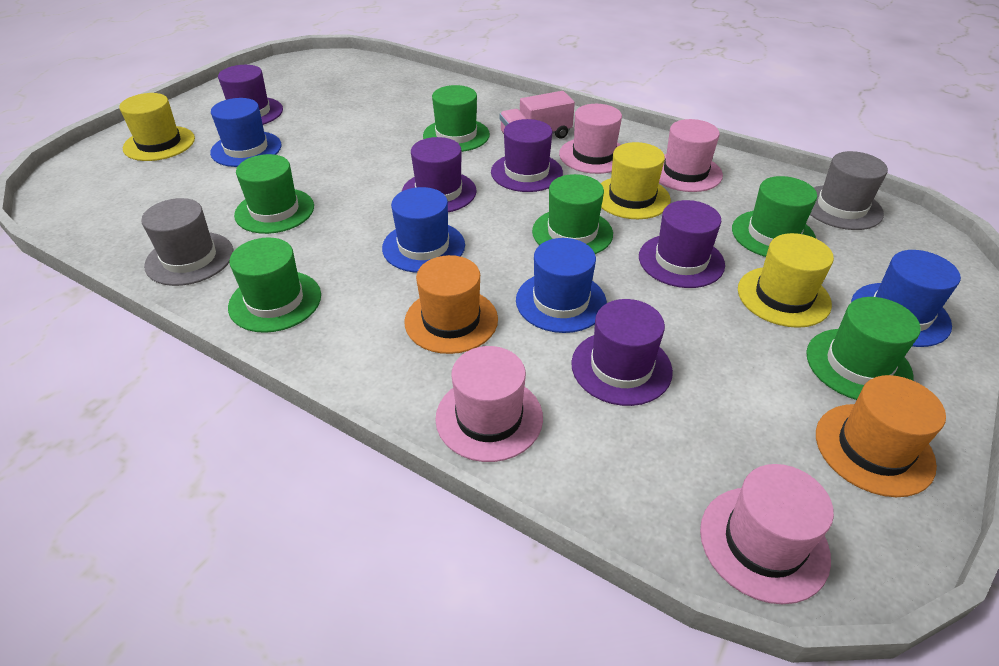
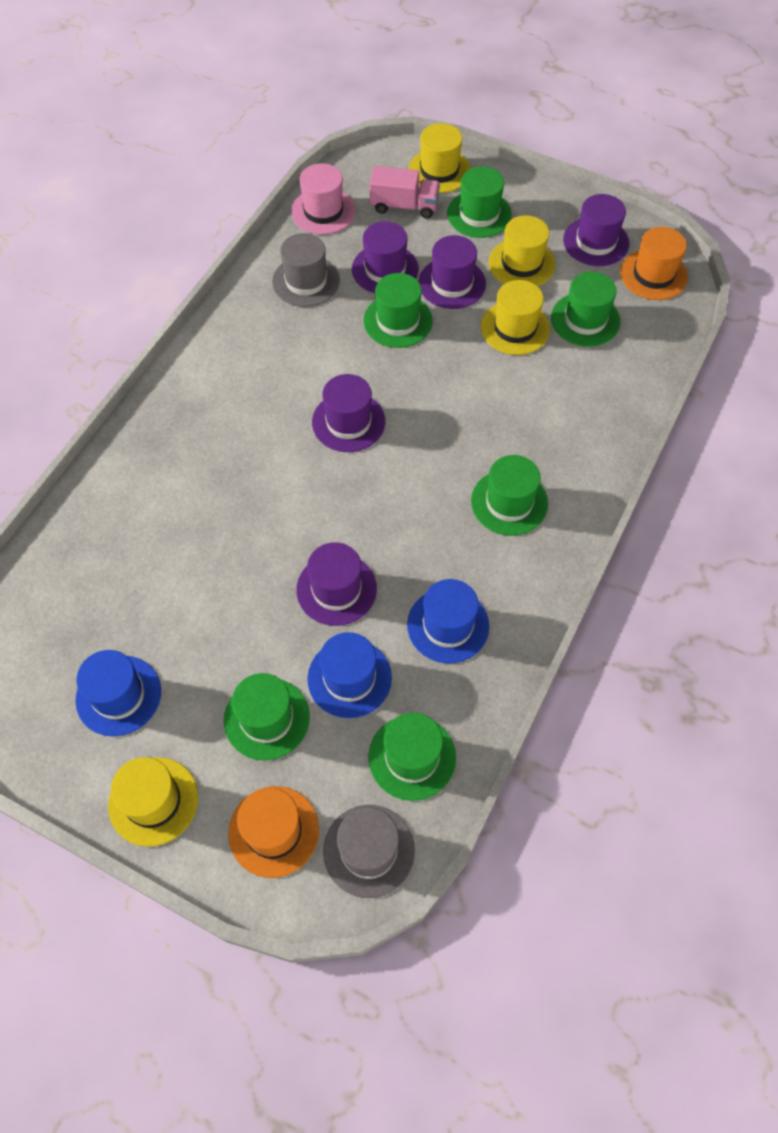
blue hat: 4 -> 3
pink hat: 4 -> 1
yellow hat: 3 -> 4

